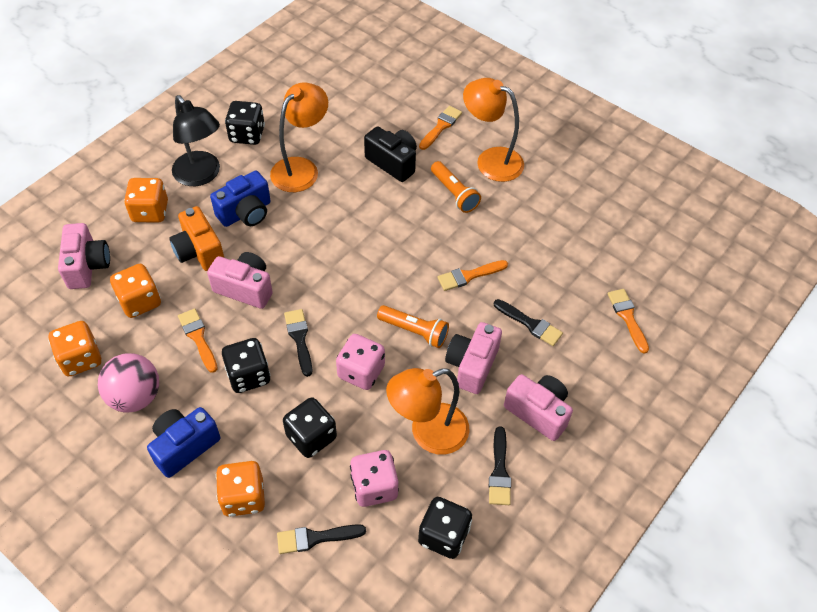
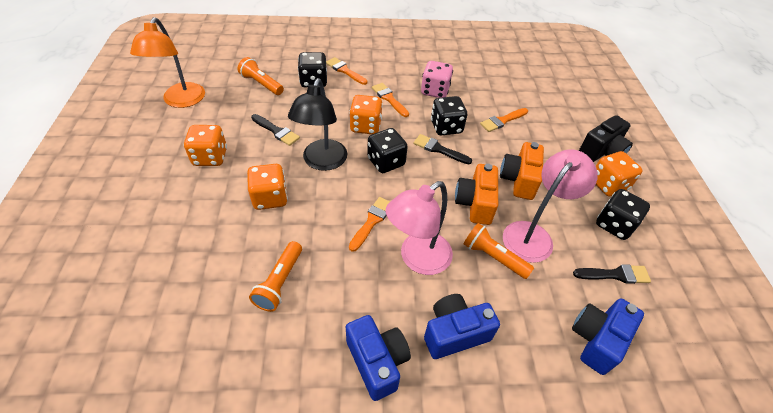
black brush: 4 -> 3
blue camera: 2 -> 3
orange camera: 1 -> 2
orange flashlight: 2 -> 3
orange lamp: 3 -> 1
pink ball: 1 -> 0
pink camera: 4 -> 0
pink dice: 2 -> 1
pink lamp: 0 -> 2

